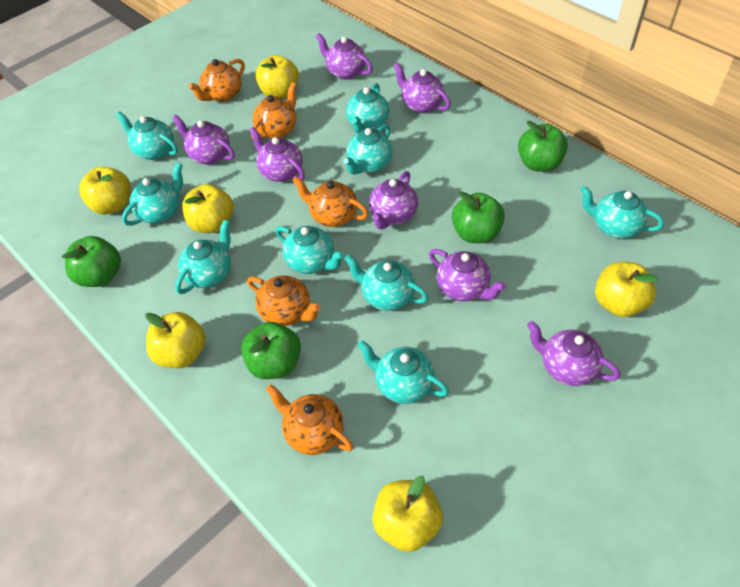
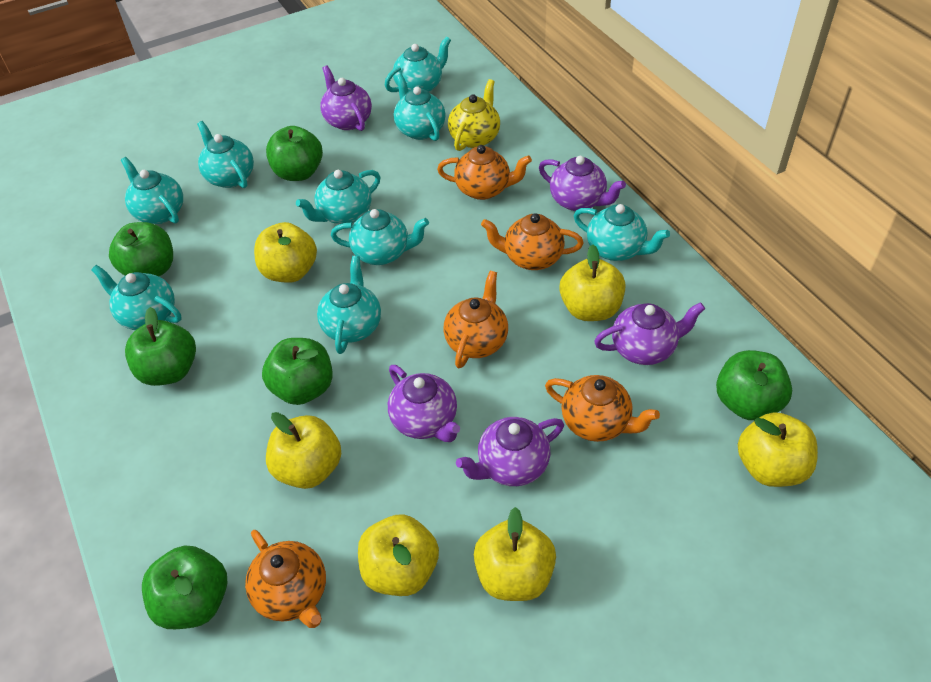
green apple: 4 -> 6
purple teapot: 7 -> 5
yellow teapot: 0 -> 1

